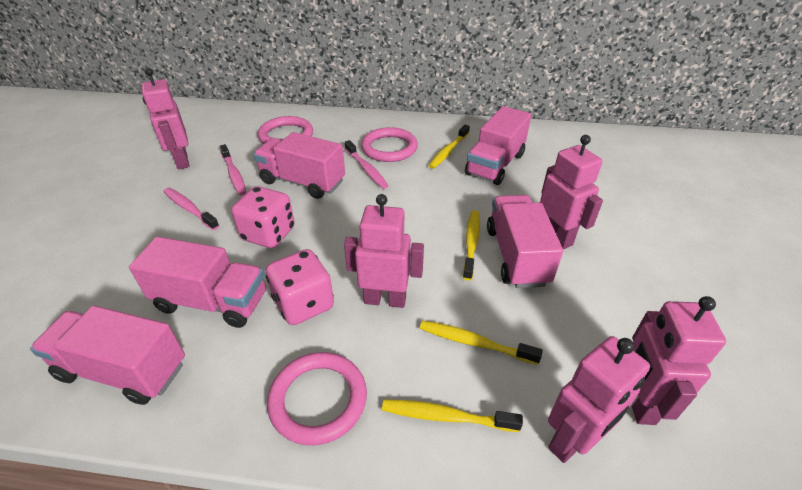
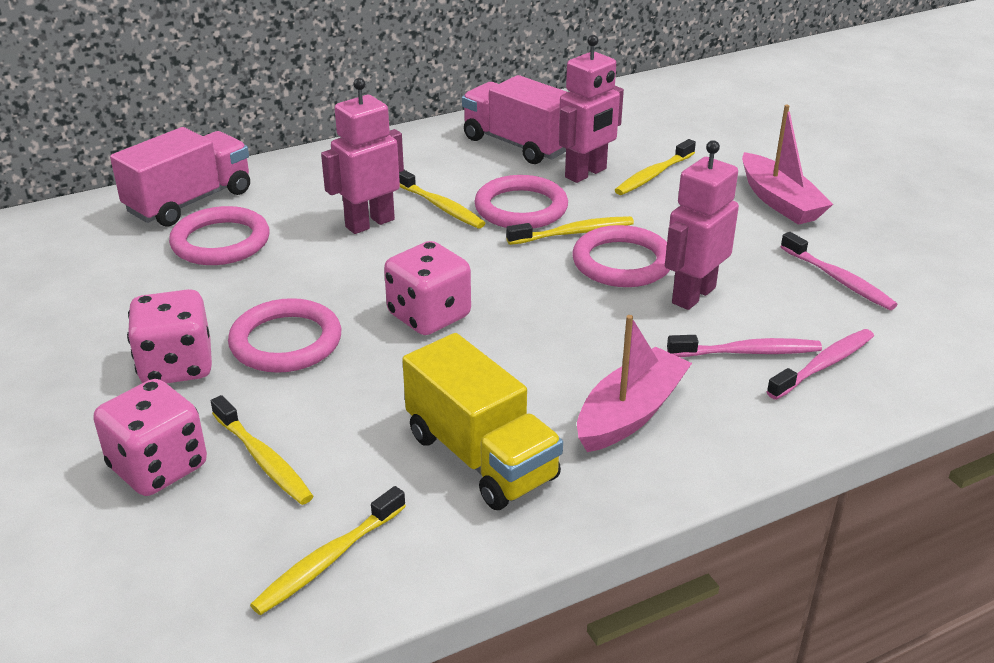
pink boat: 0 -> 2
pink dice: 2 -> 3
pink ring: 3 -> 4
pink robot: 5 -> 3
pink truck: 5 -> 2
yellow toothbrush: 4 -> 5
yellow truck: 0 -> 1

